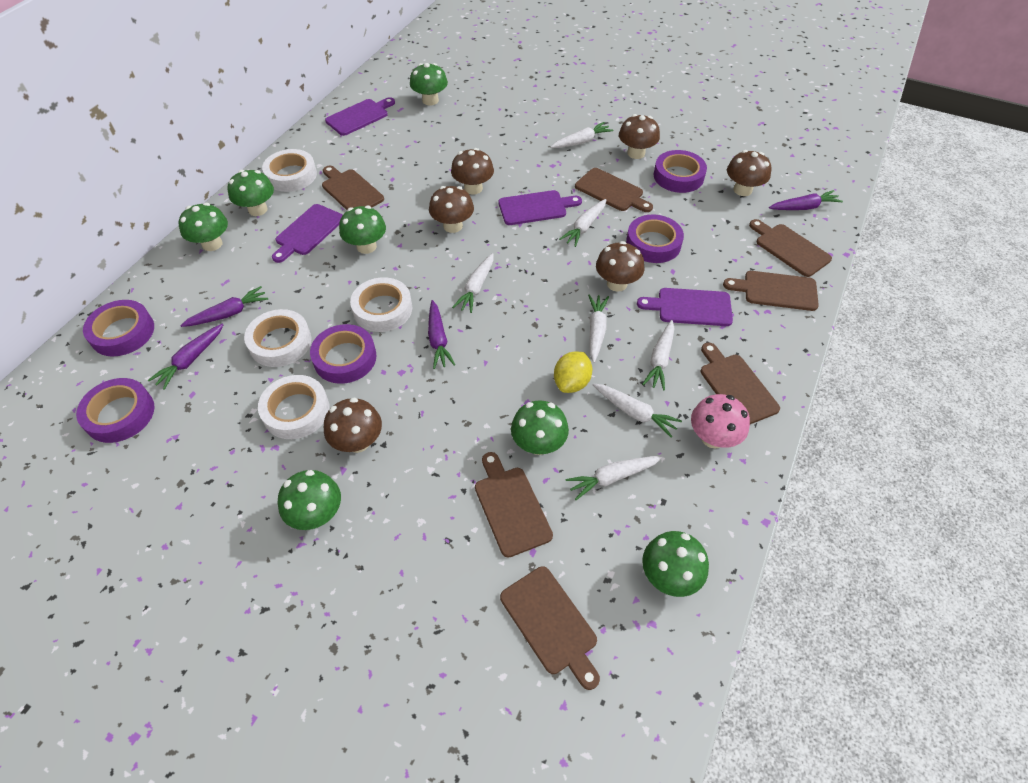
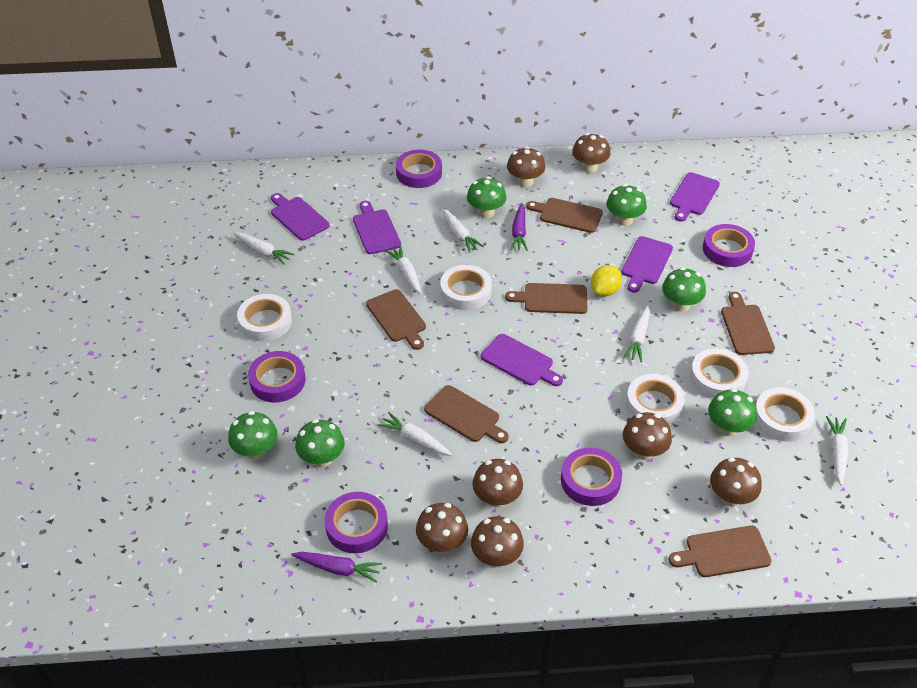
brown cutting board: 7 -> 6
brown mushroom: 6 -> 7
green mushroom: 7 -> 6
pink mushroom: 1 -> 0
purple carrot: 4 -> 2
purple cutting board: 4 -> 5
white carrot: 7 -> 6
white tape: 4 -> 5

